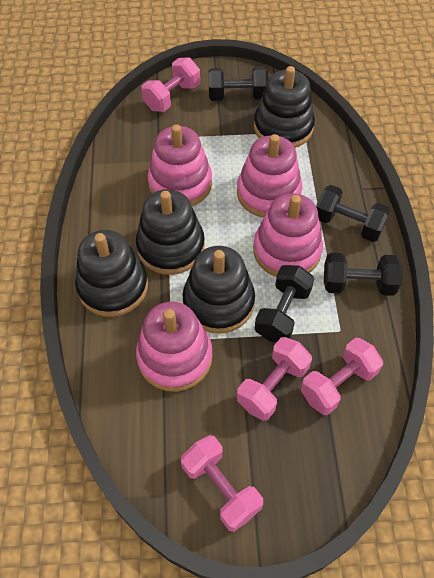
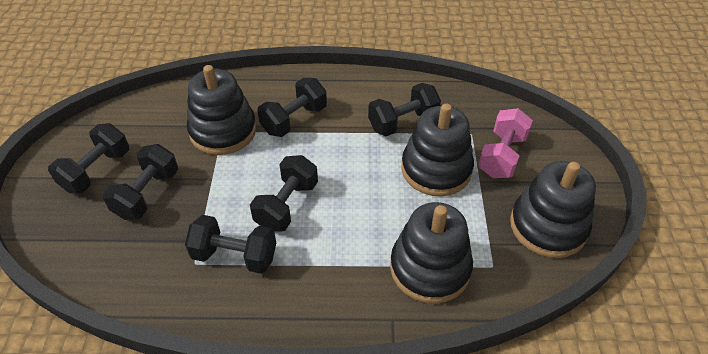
black dumbbell: 4 -> 6
pink dumbbell: 4 -> 1
pink stacking toy: 4 -> 0

